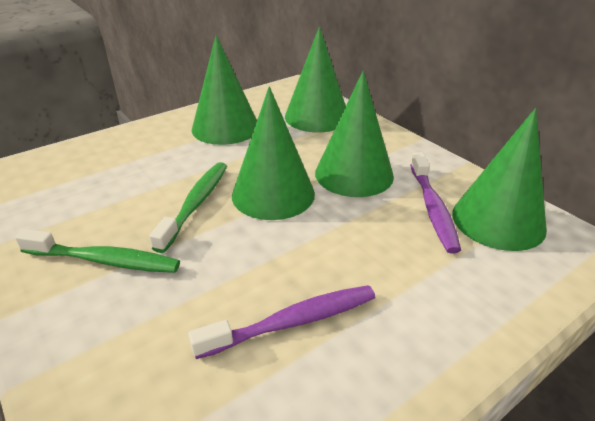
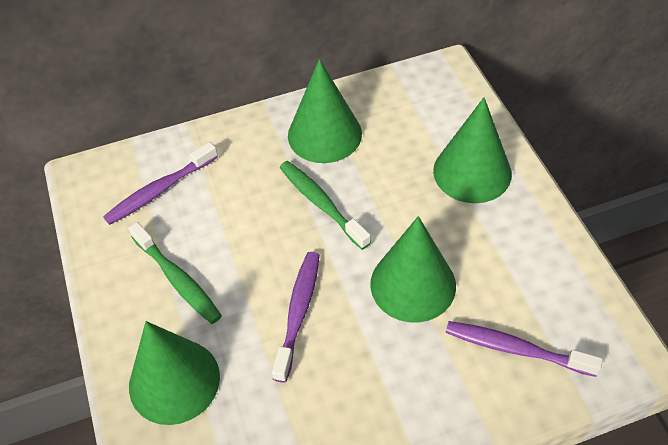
green cone: 5 -> 4
purple toothbrush: 2 -> 3

